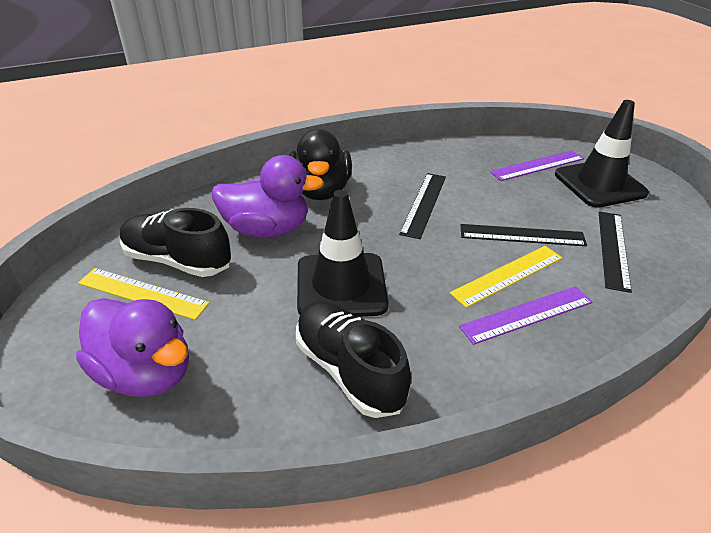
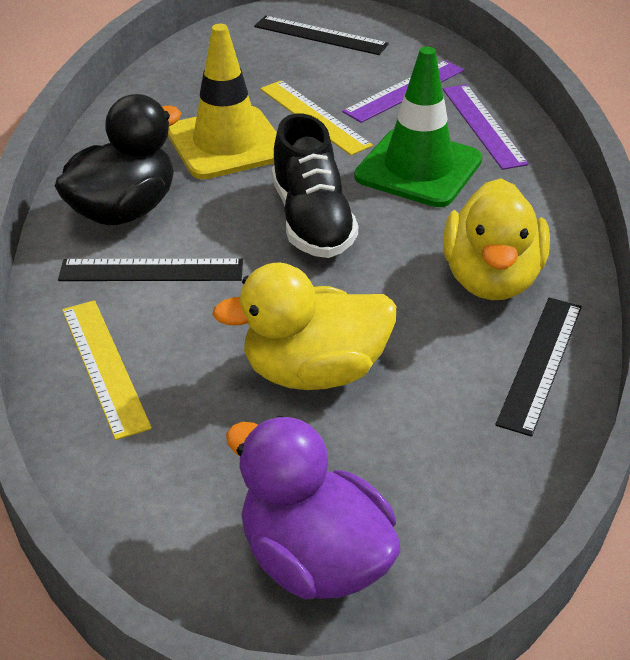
black shoe: 2 -> 1
black traffic cone: 2 -> 0
green traffic cone: 0 -> 1
purple duck: 2 -> 1
yellow duck: 0 -> 2
yellow traffic cone: 0 -> 1

